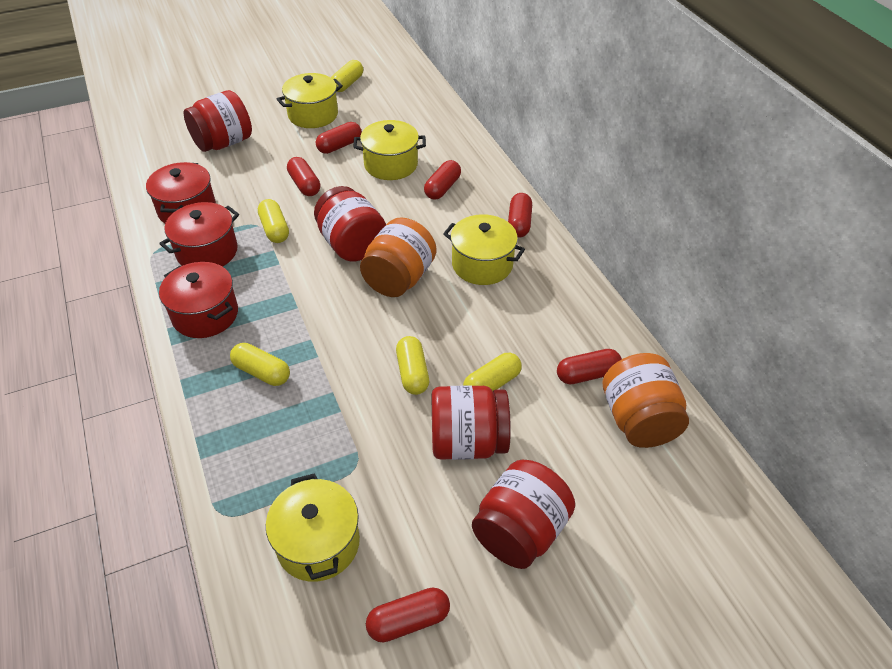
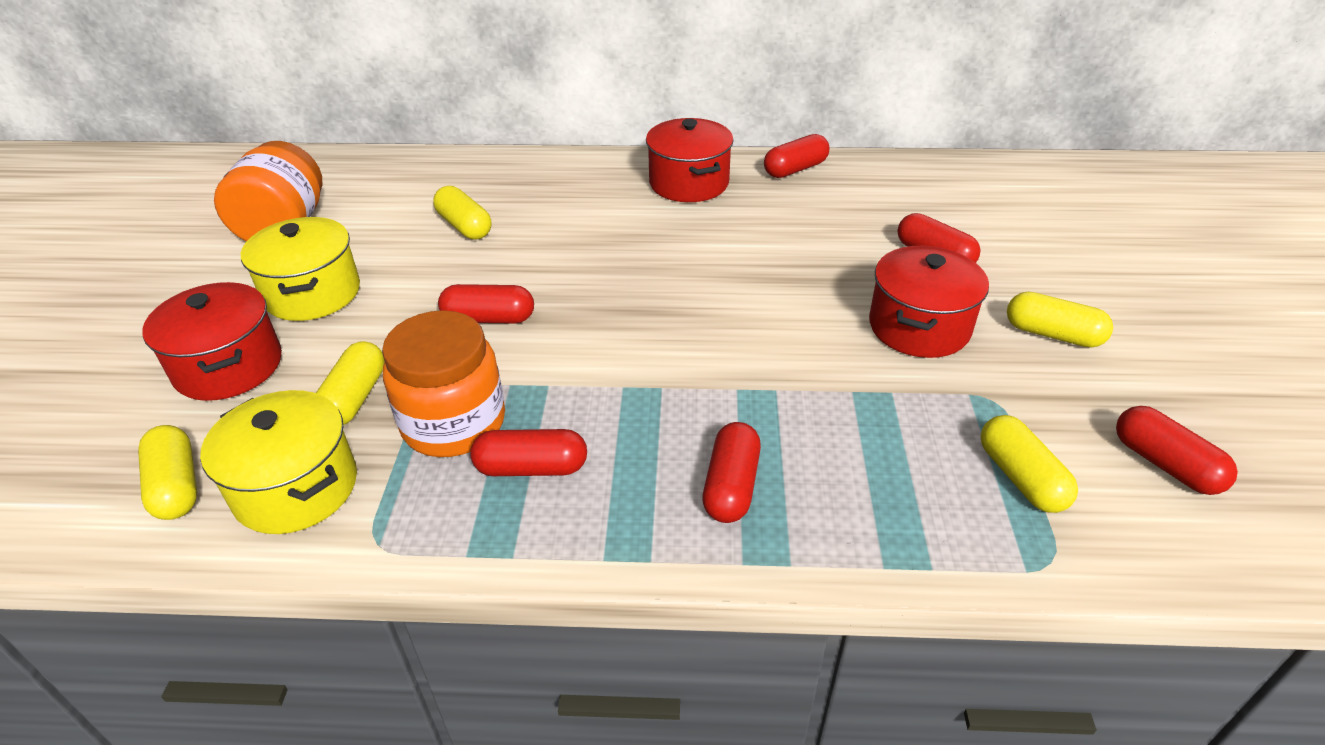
red jar: 4 -> 0
yellow pot: 4 -> 2

